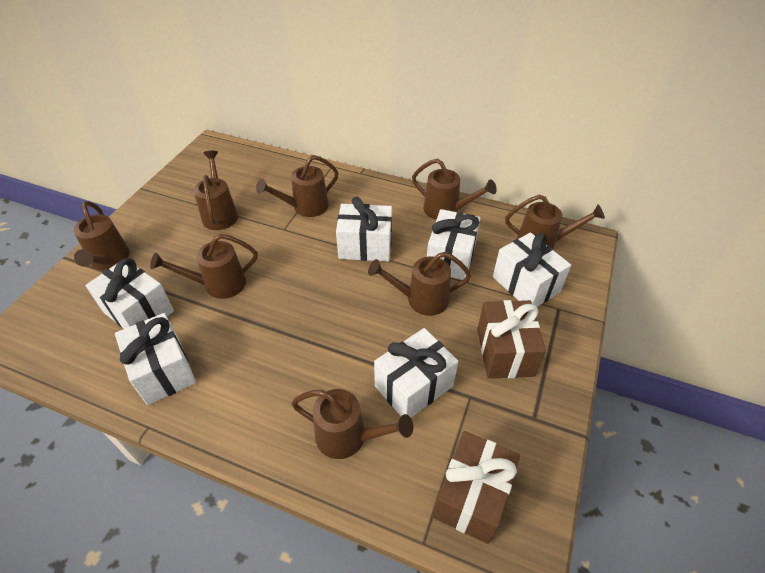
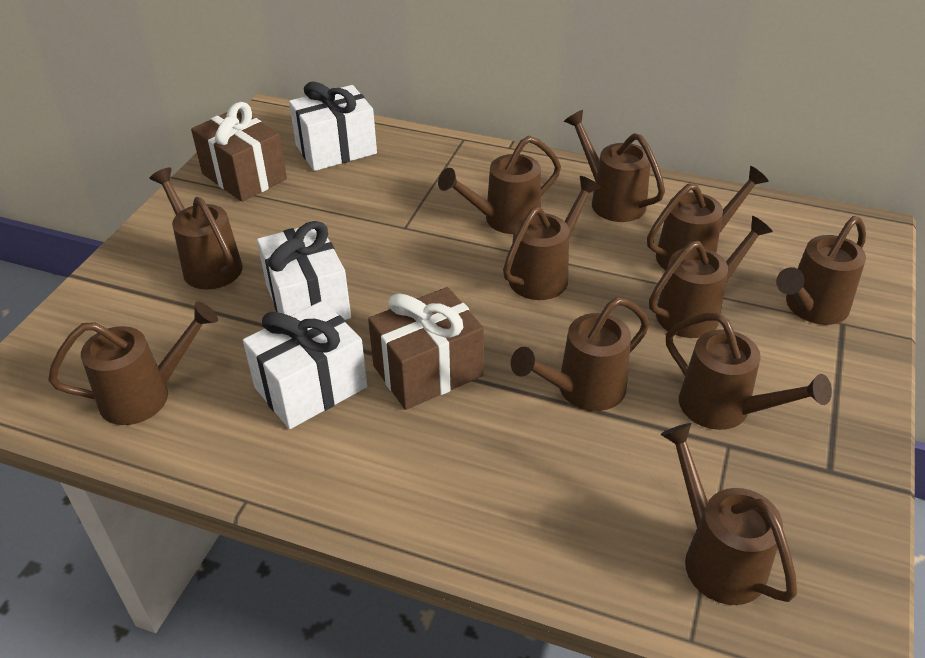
brown watering can: 8 -> 11
white gift: 6 -> 3

